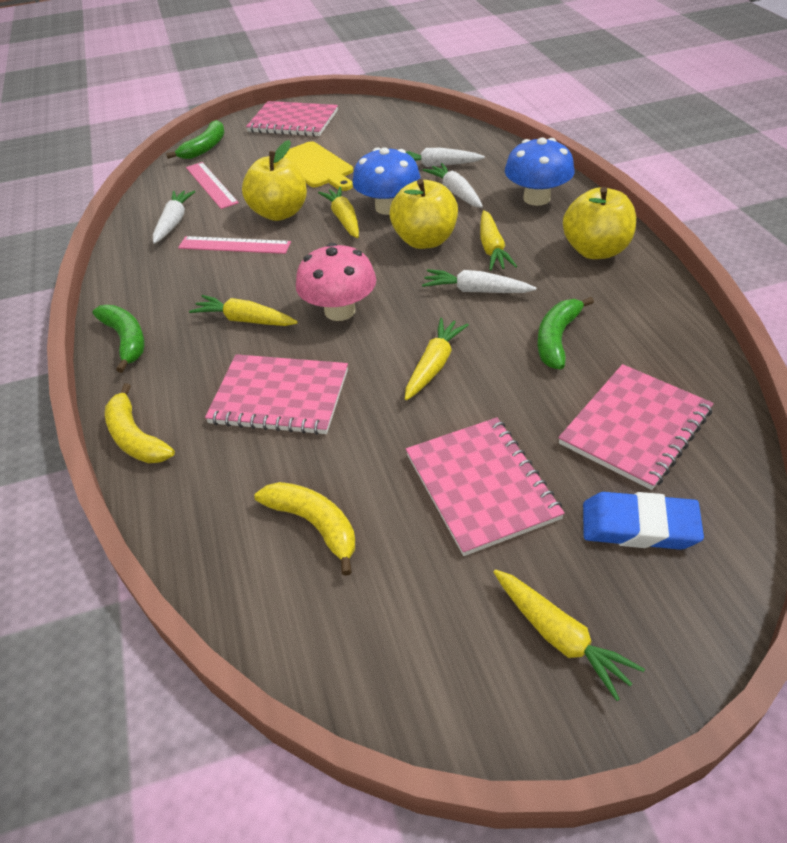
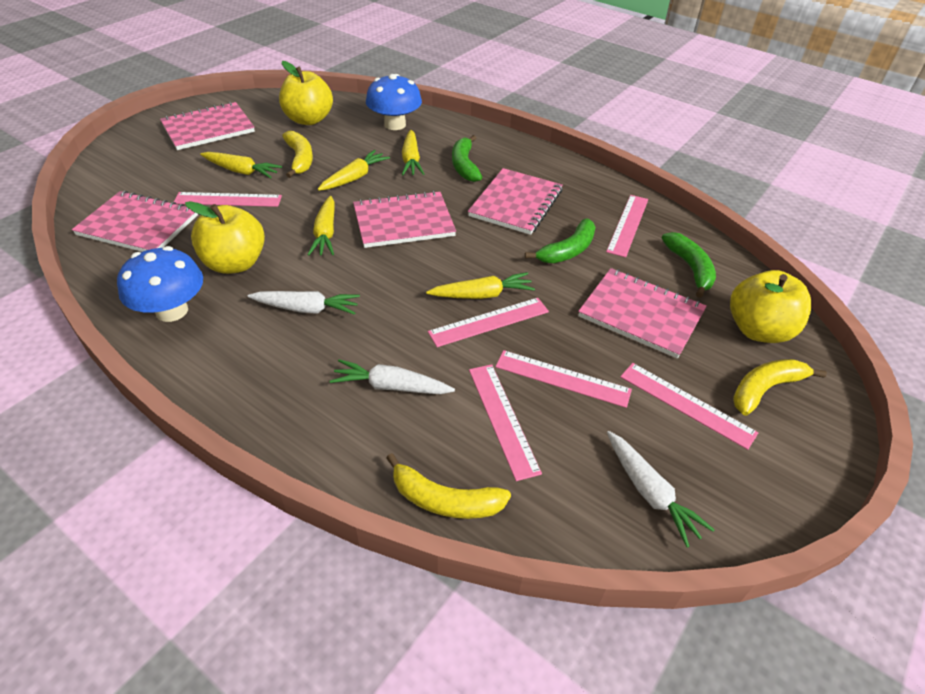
blue eraser: 1 -> 0
pink mushroom: 1 -> 0
pink notebook: 4 -> 5
pink ruler: 2 -> 6
white carrot: 4 -> 3
yellow banana: 2 -> 3
yellow cutting board: 1 -> 0

